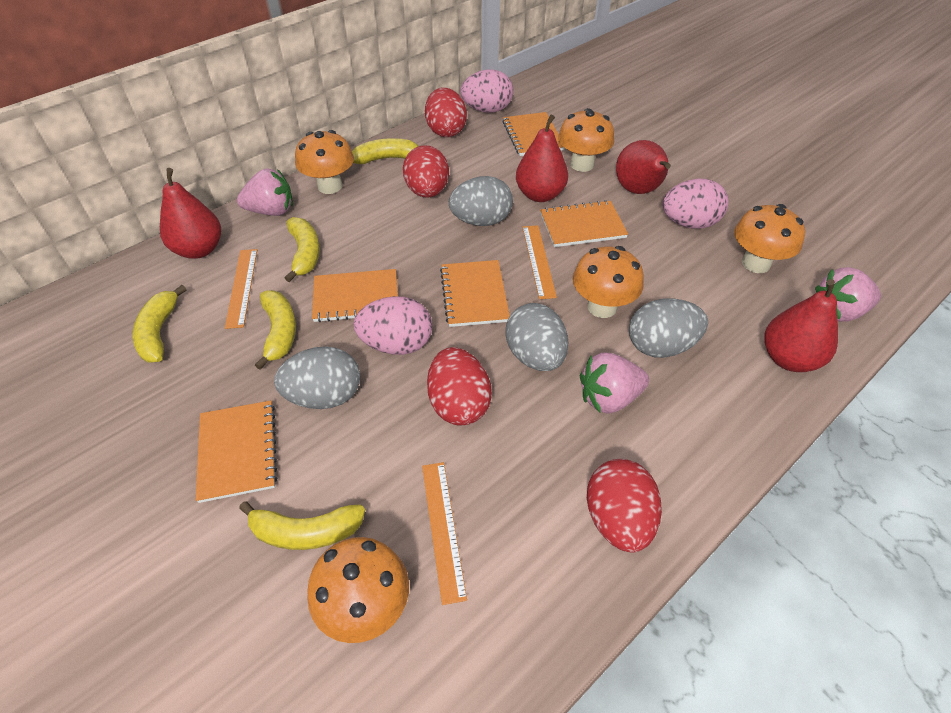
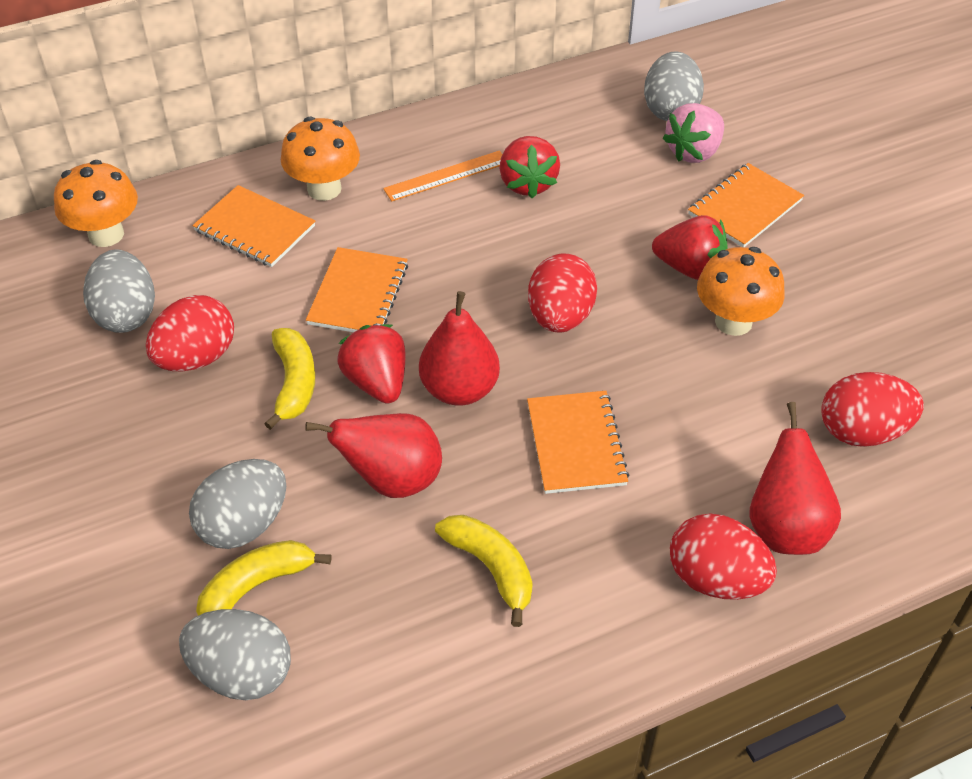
orange mushroom: 5 -> 3
orange notebook: 5 -> 4
orange ruler: 3 -> 1
pink egg: 3 -> 0
pink strawberry: 3 -> 1
red pear: 4 -> 3
red strawberry: 0 -> 3
yellow banana: 5 -> 3

